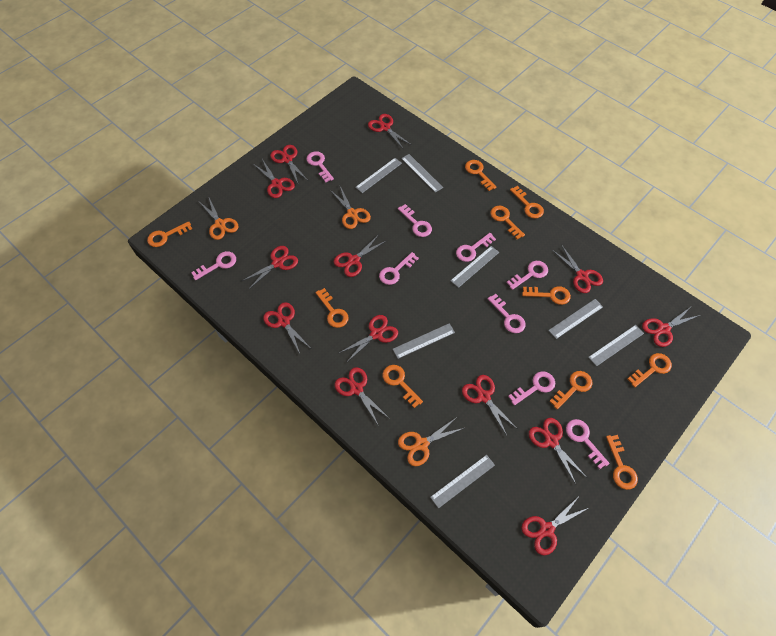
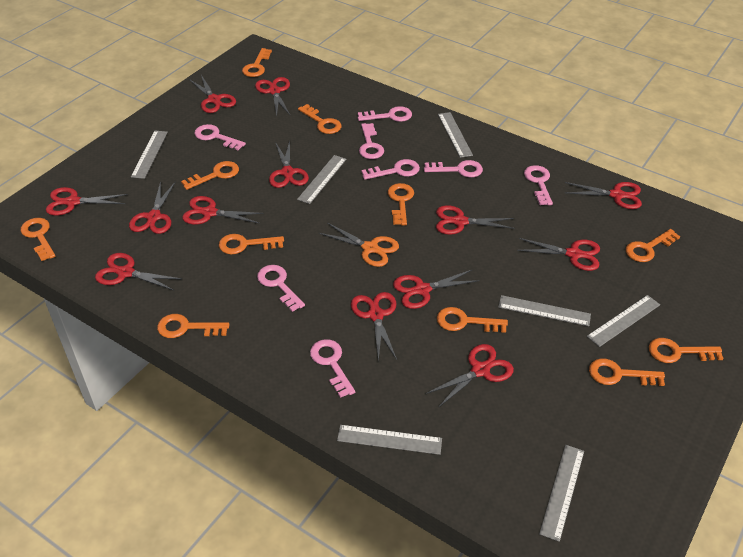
orange key: 10 -> 11
orange scissors: 3 -> 1
pink key: 9 -> 8

